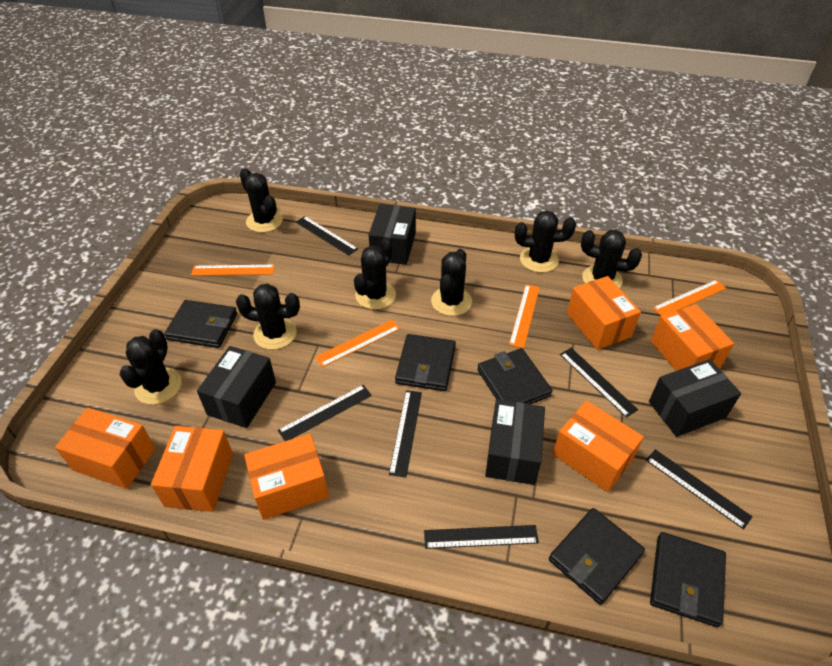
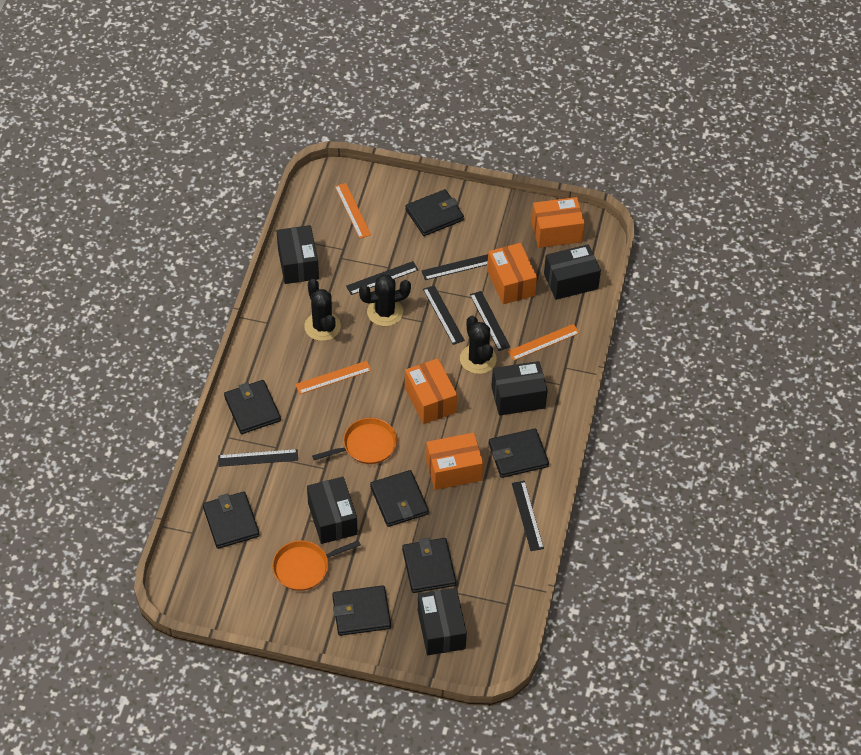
black box: 4 -> 5
black cactus: 7 -> 3
black wallet: 5 -> 7
orange box: 6 -> 4
orange pan: 0 -> 2
orange ruler: 4 -> 3

